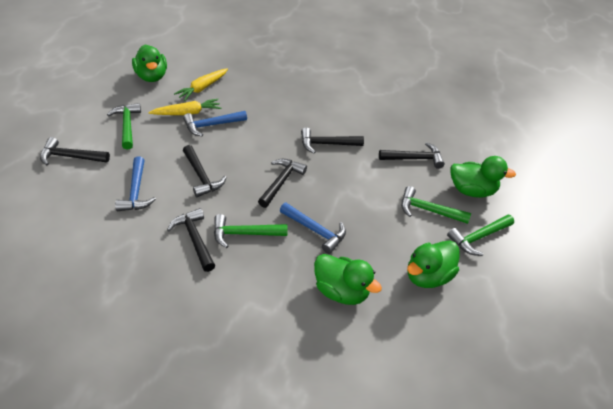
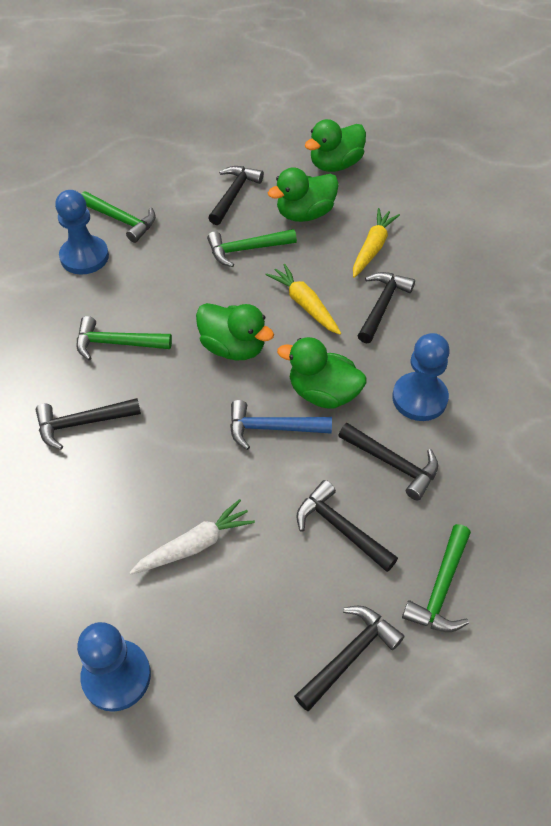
blue hammer: 3 -> 1
blue pawn: 0 -> 3
white carrot: 0 -> 1

